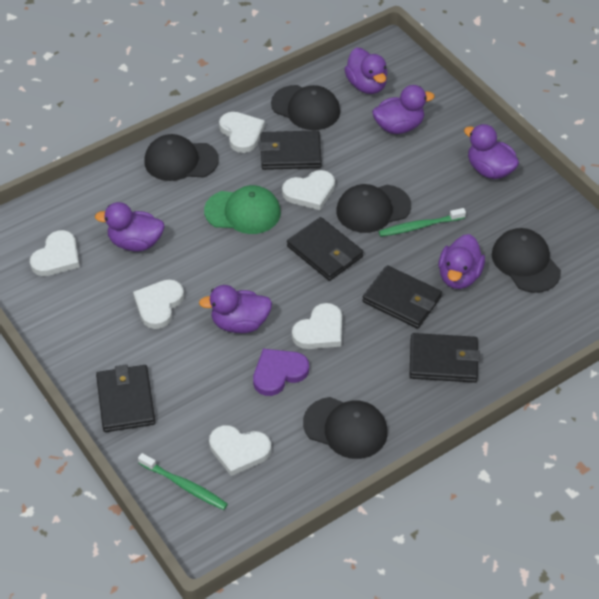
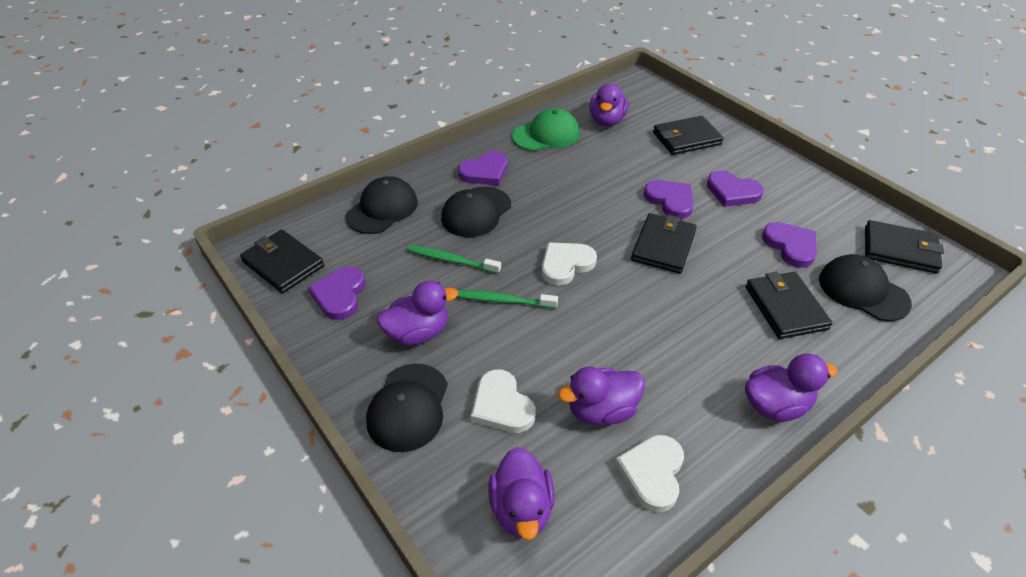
black cap: 5 -> 4
purple duck: 6 -> 5
purple heart: 1 -> 5
white heart: 6 -> 3

